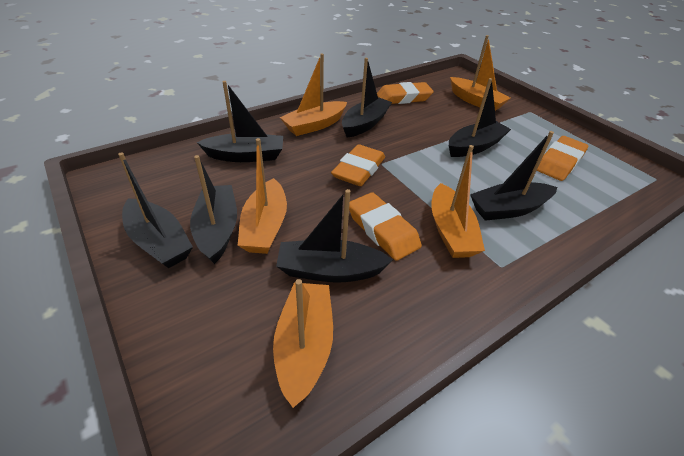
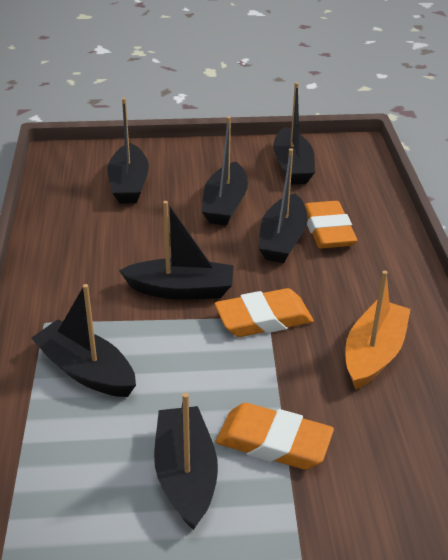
orange boat: 5 -> 1
orange eraser: 4 -> 3

